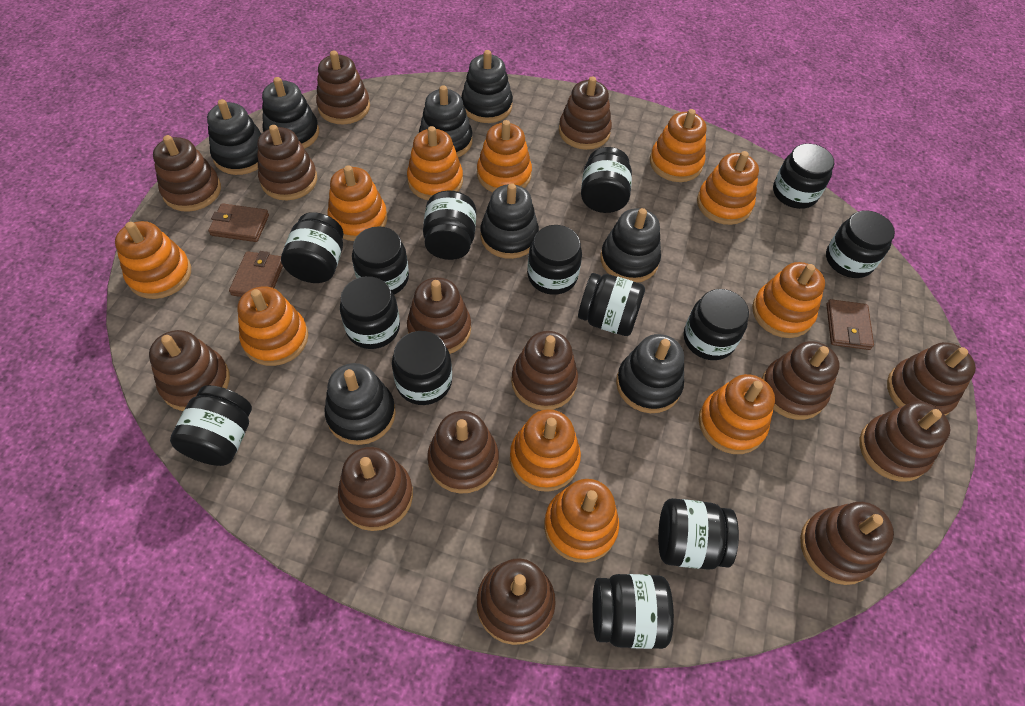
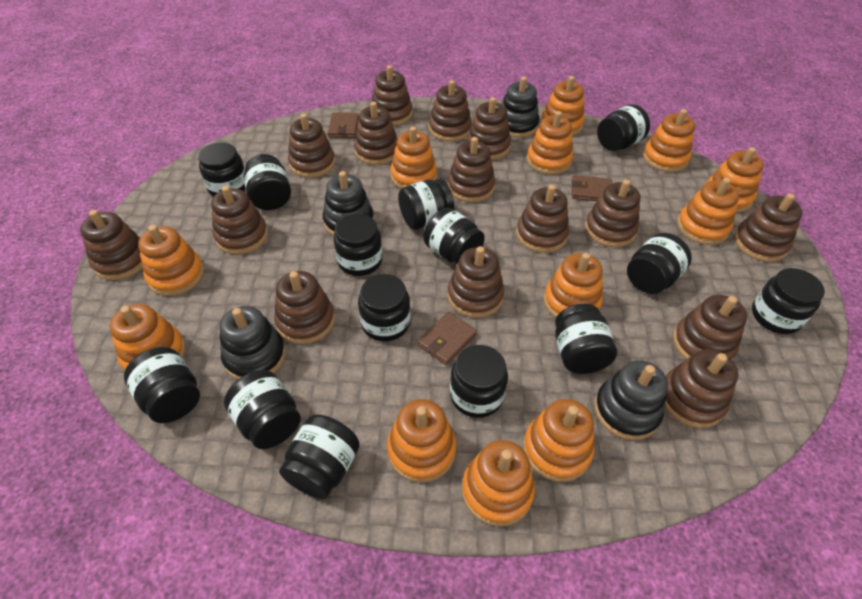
black stacking toy: 8 -> 4
brown stacking toy: 14 -> 15
orange stacking toy: 11 -> 12

